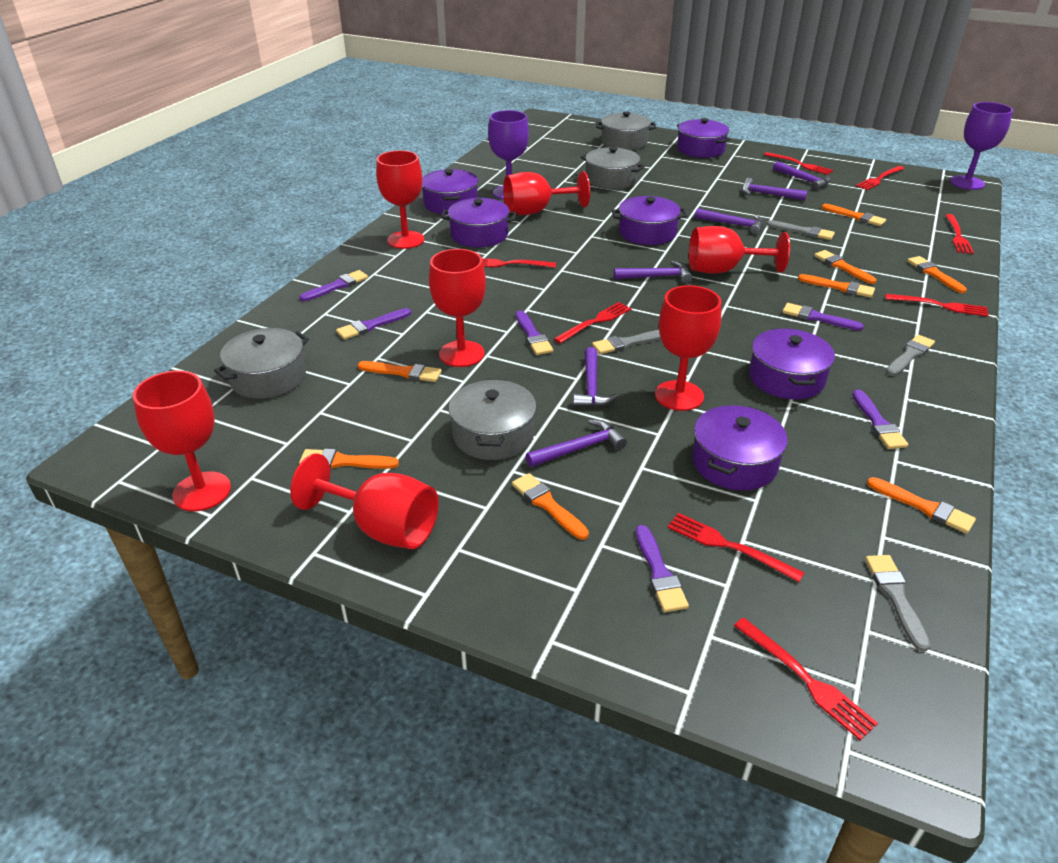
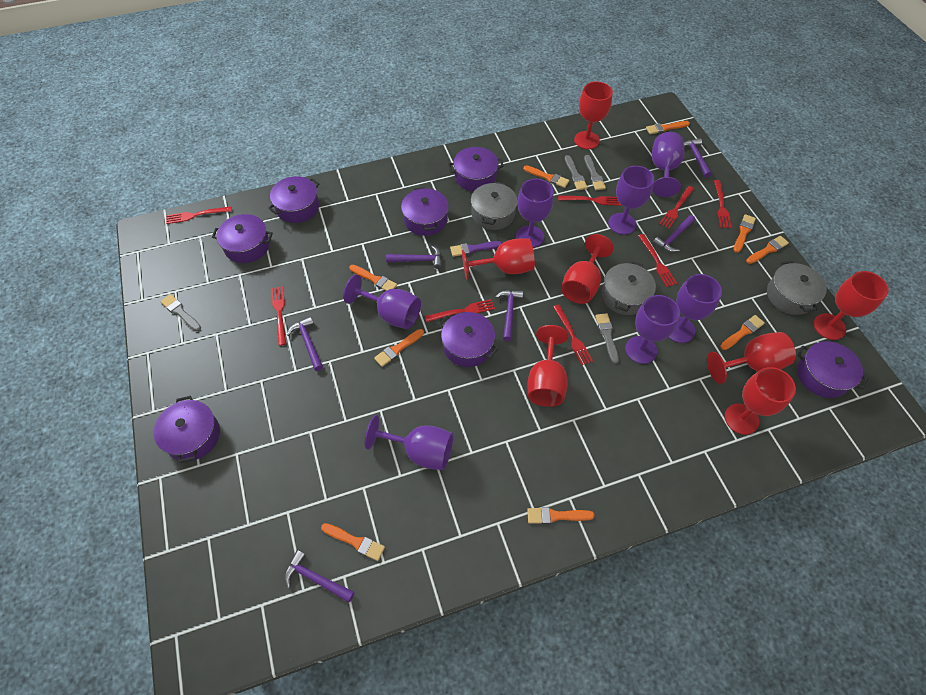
grey pot: 4 -> 3
orange brush: 8 -> 9
purple brush: 6 -> 1
purple goblet: 2 -> 7
purple pot: 6 -> 7

